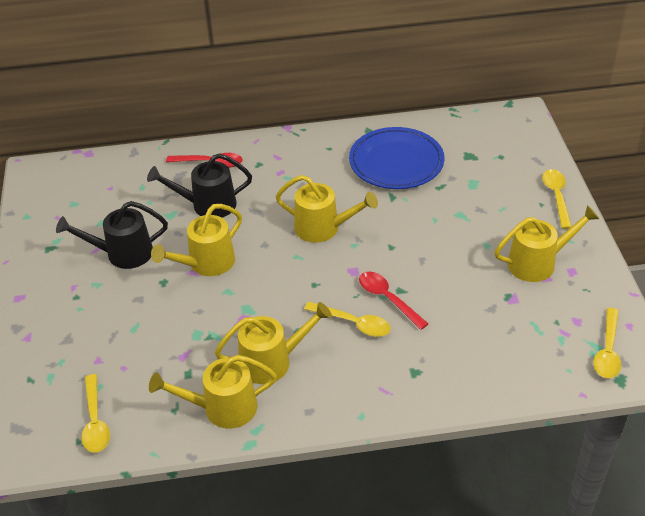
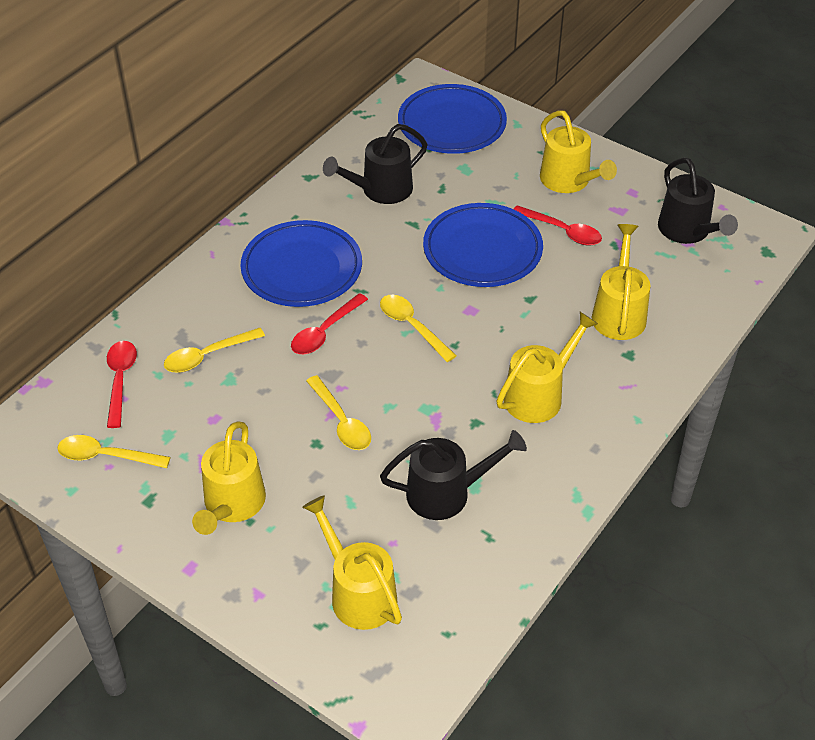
black watering can: 2 -> 3
blue plate: 1 -> 3
red spoon: 2 -> 3

